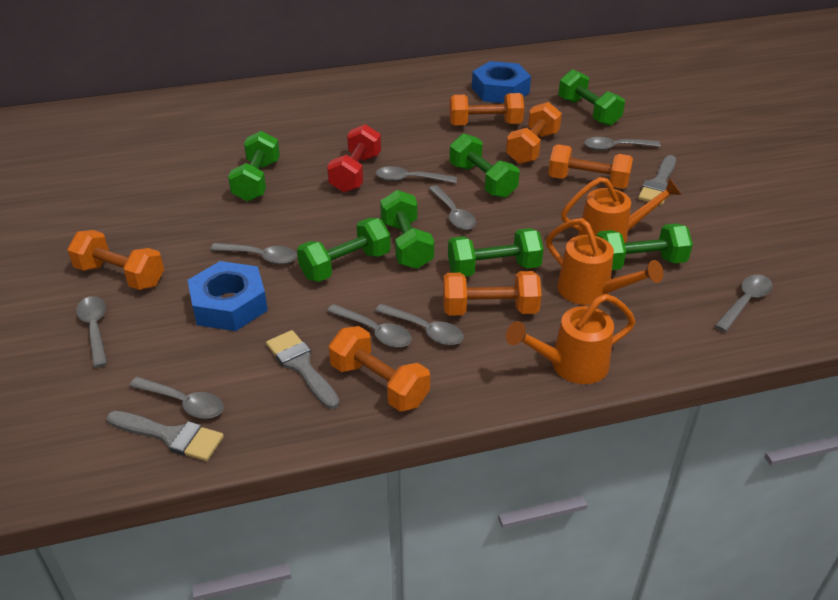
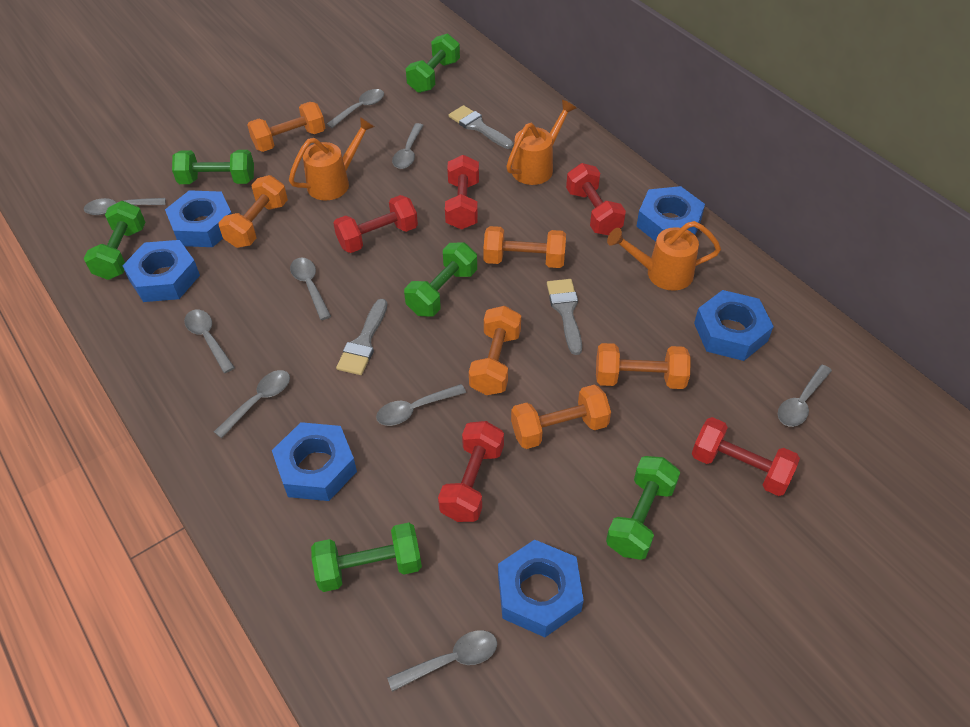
blue nut: 2 -> 6
green dumbbell: 7 -> 6
red dumbbell: 1 -> 5

